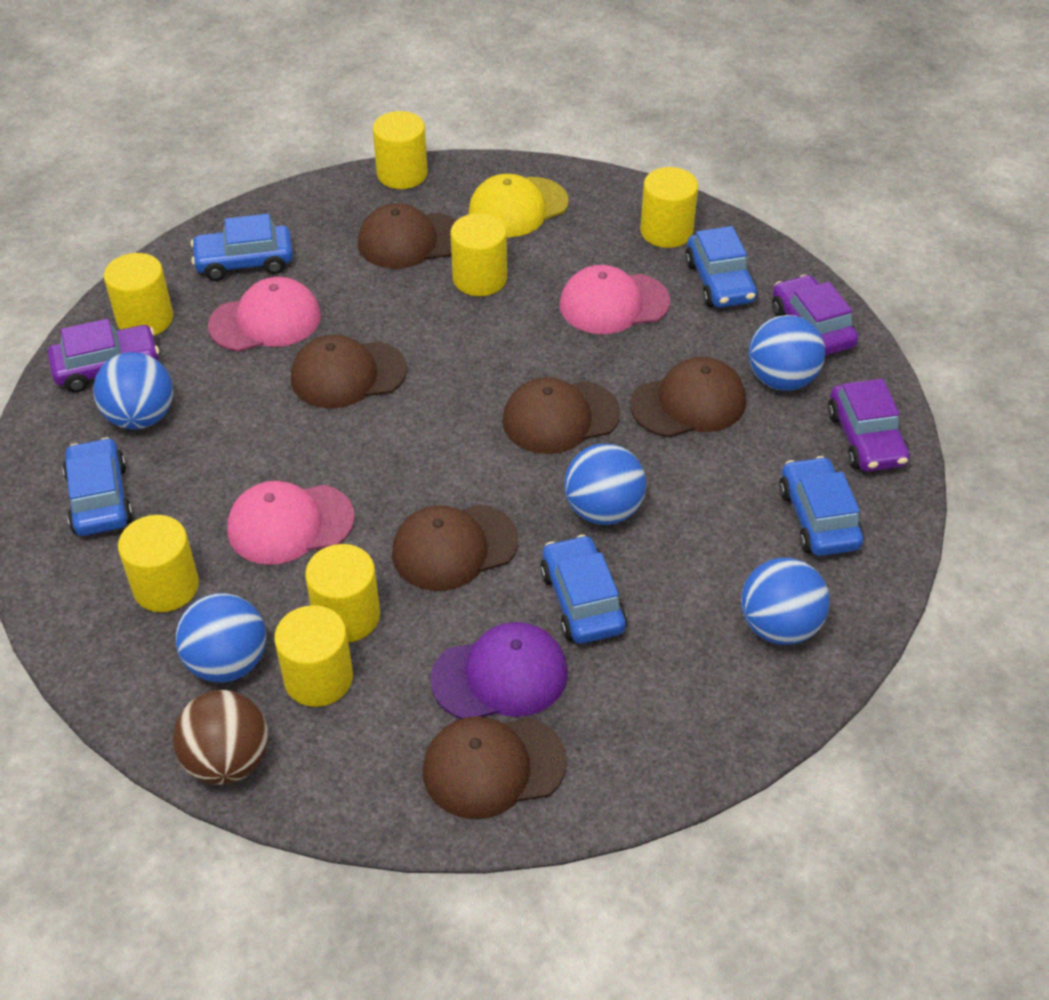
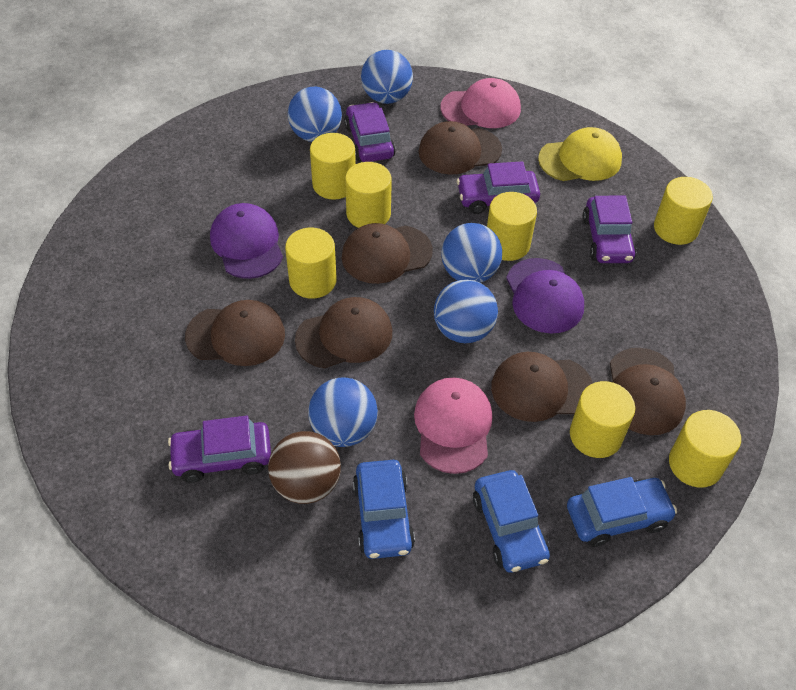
blue car: 5 -> 3
pink cap: 3 -> 2
purple cap: 1 -> 2
purple car: 3 -> 4

